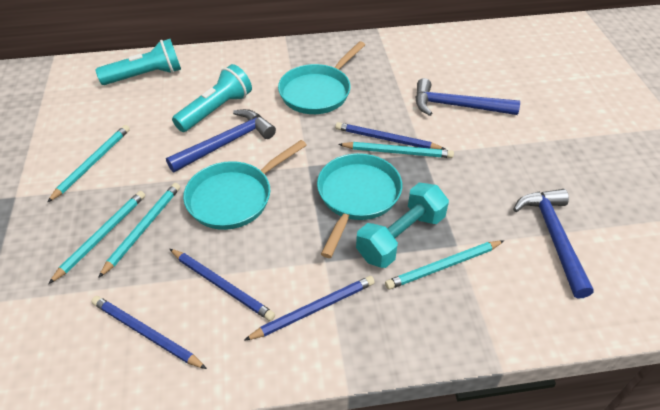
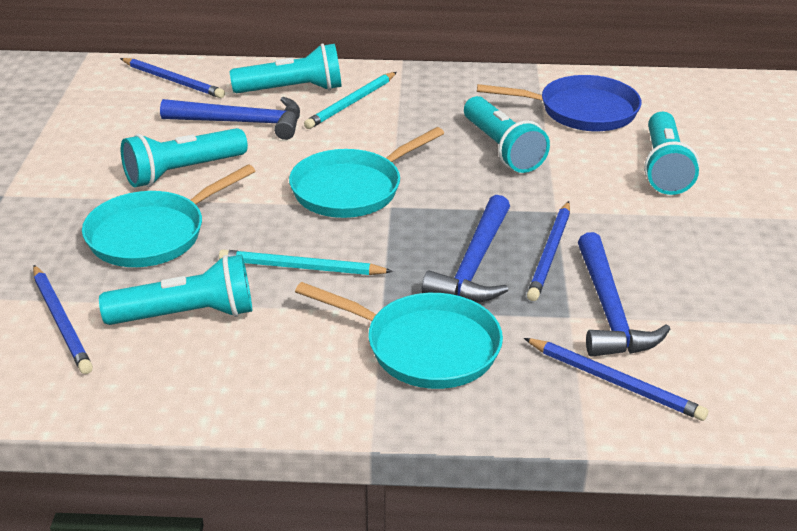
blue pan: 0 -> 1
turquoise dumbbell: 1 -> 0
turquoise flashlight: 2 -> 5
turquoise pencil: 5 -> 2

